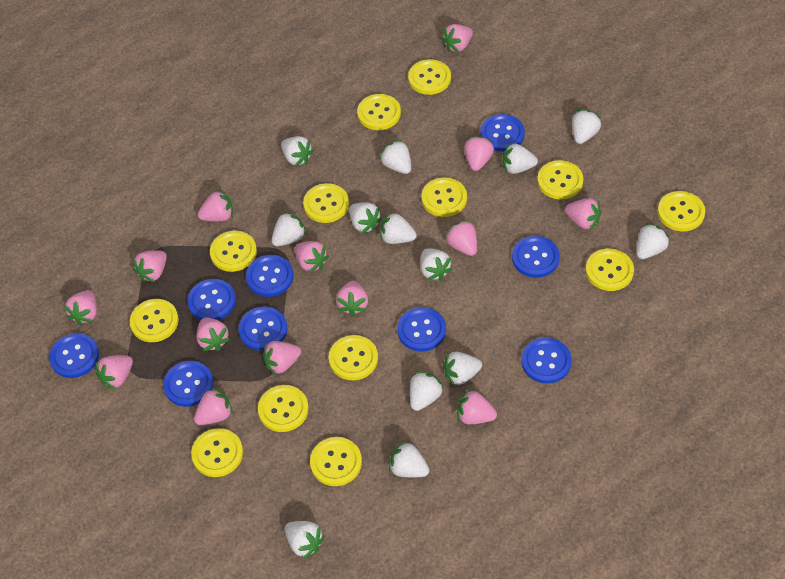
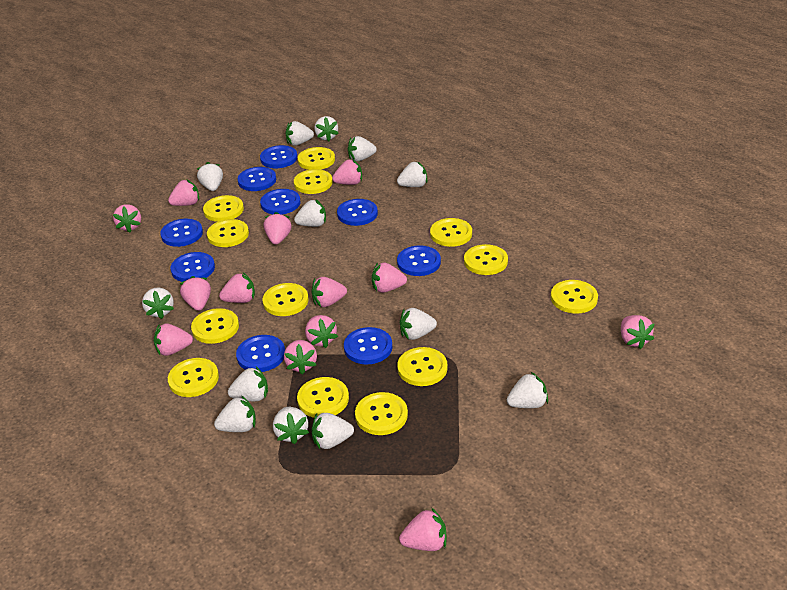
pink strawberry: 14 -> 13

